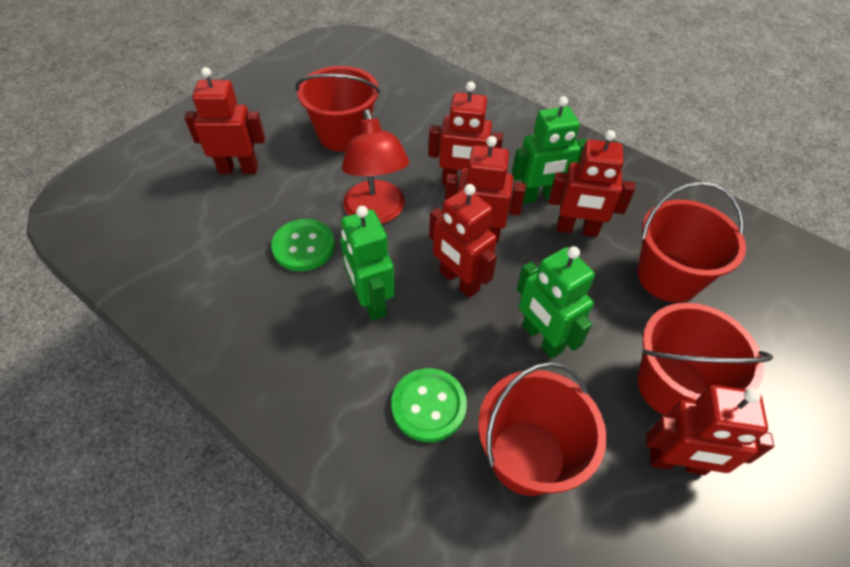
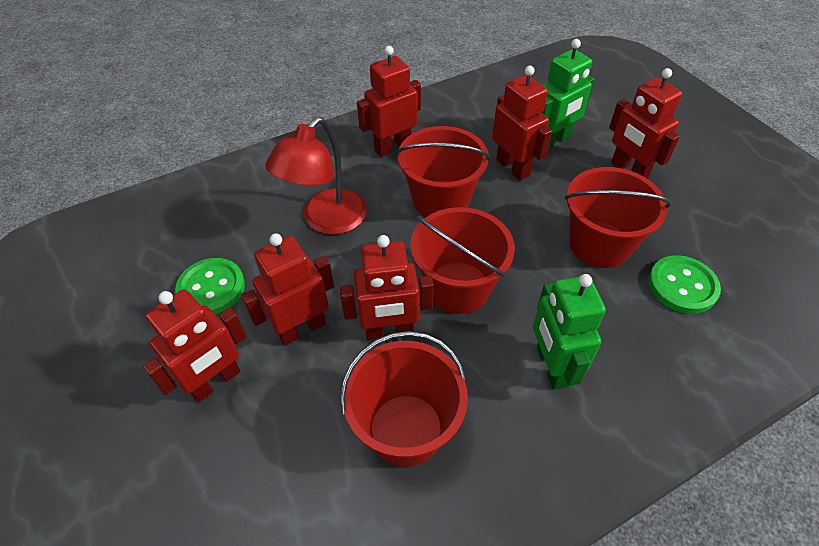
green robot: 3 -> 2

